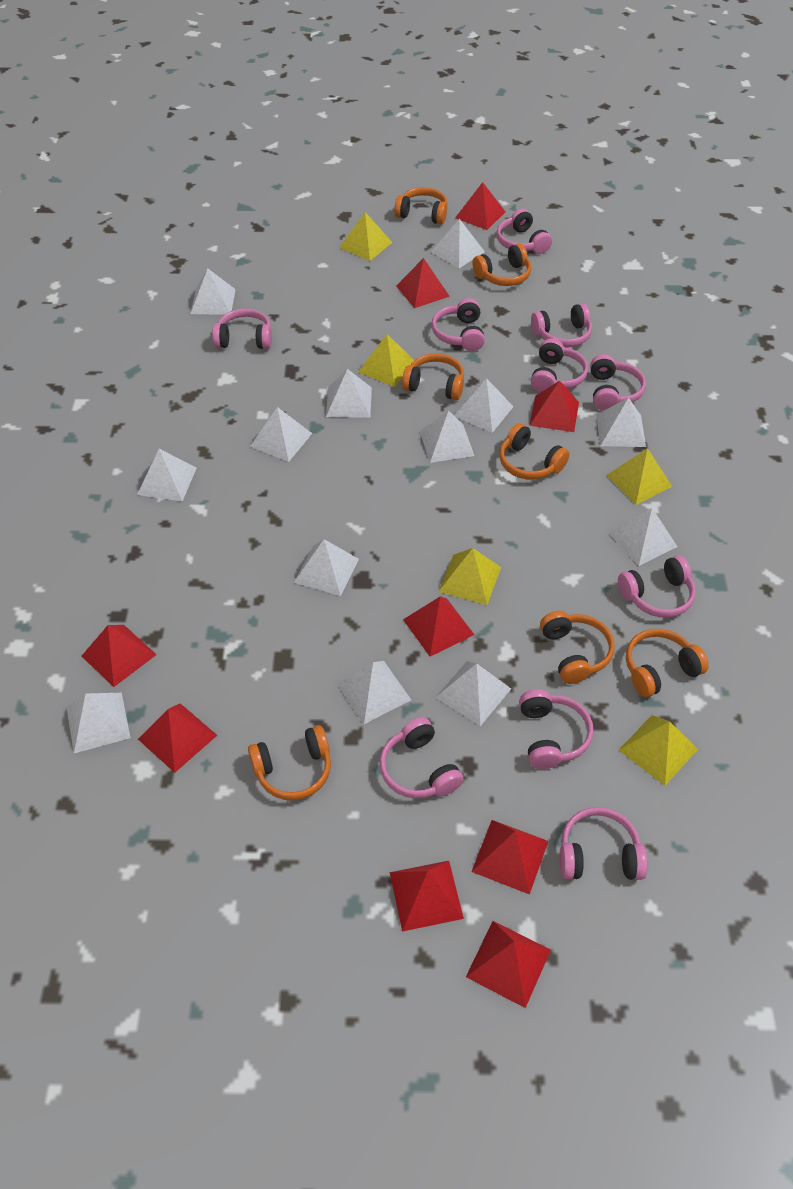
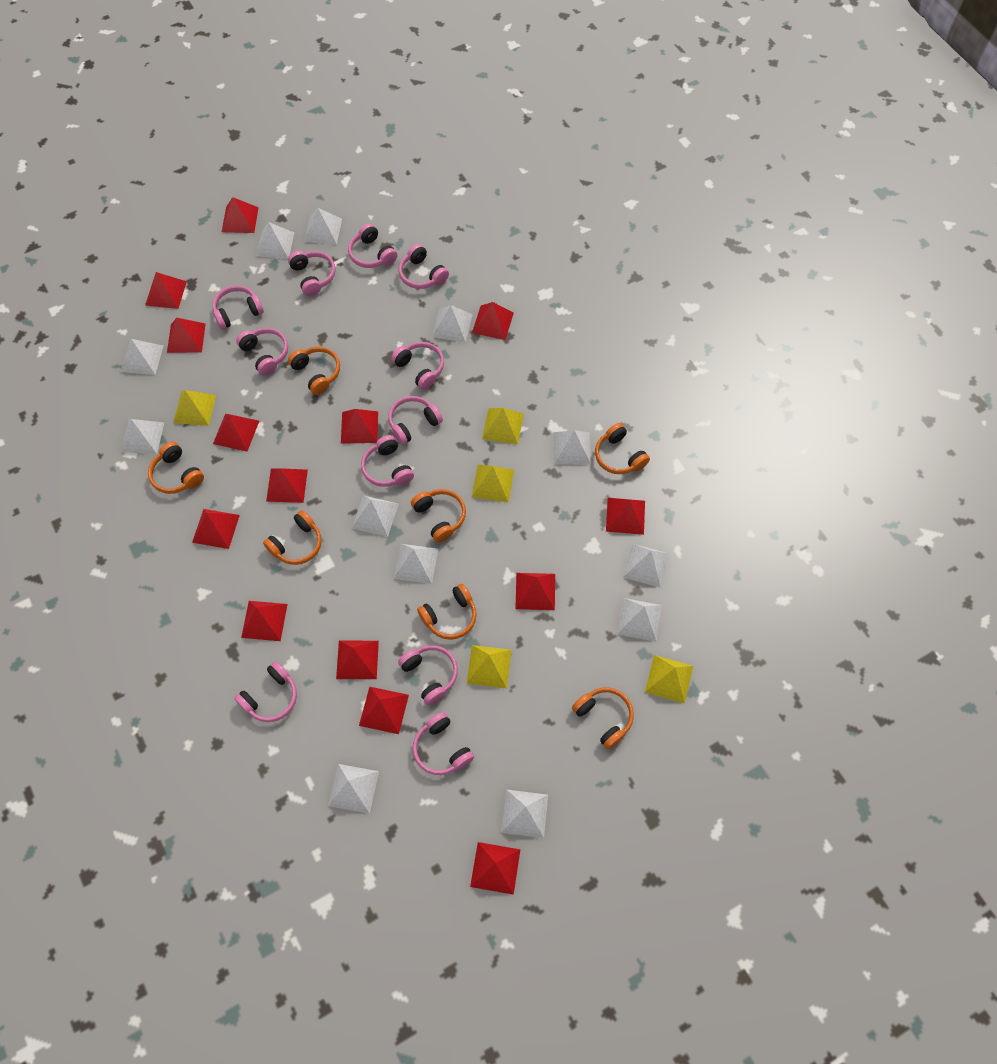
pink headphones: 10 -> 11
red pyramid: 9 -> 14
white pyramid: 13 -> 12

